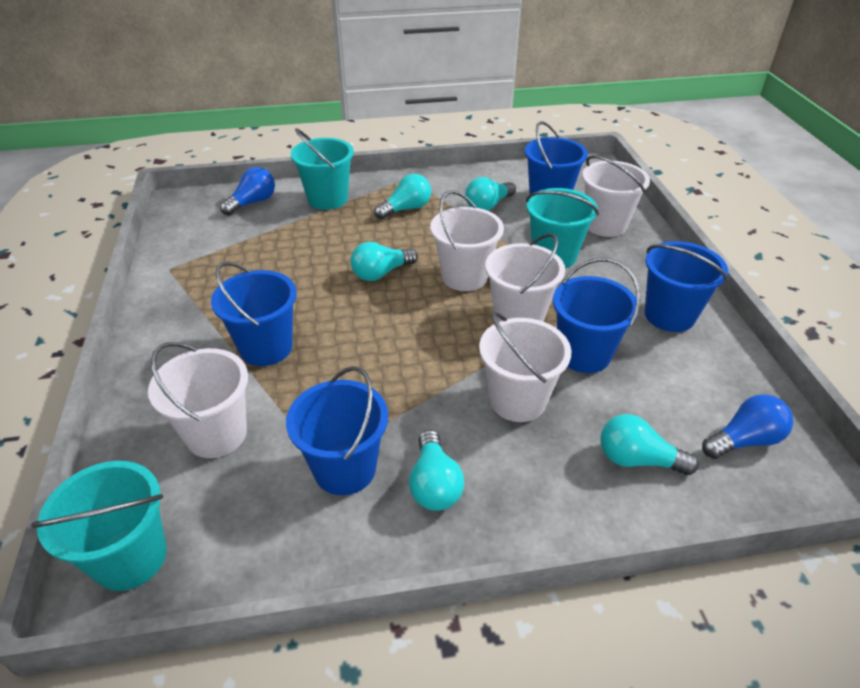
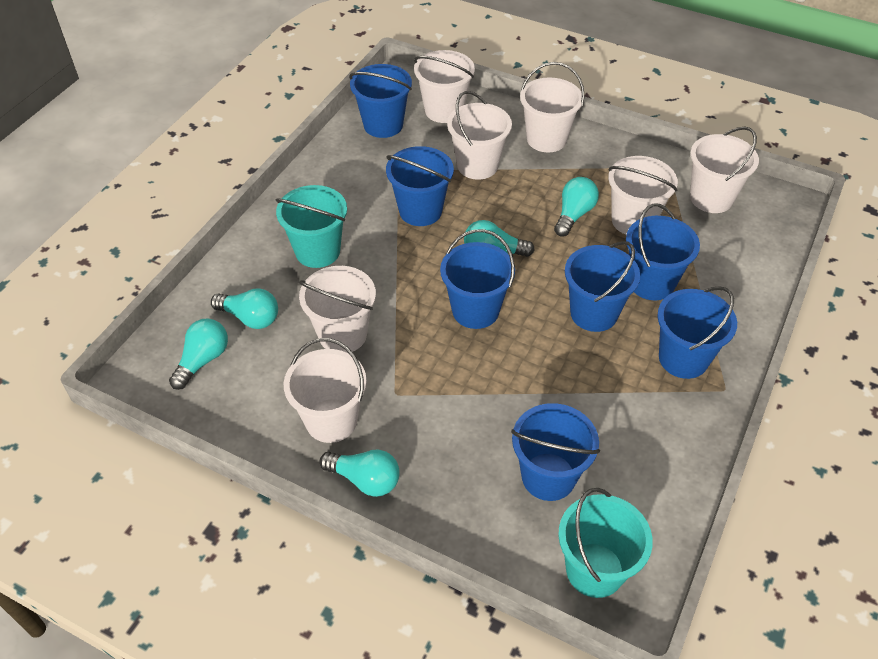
blue bucket: 5 -> 7
blue light bulb: 2 -> 0
turquoise bucket: 3 -> 2
white bucket: 5 -> 7

